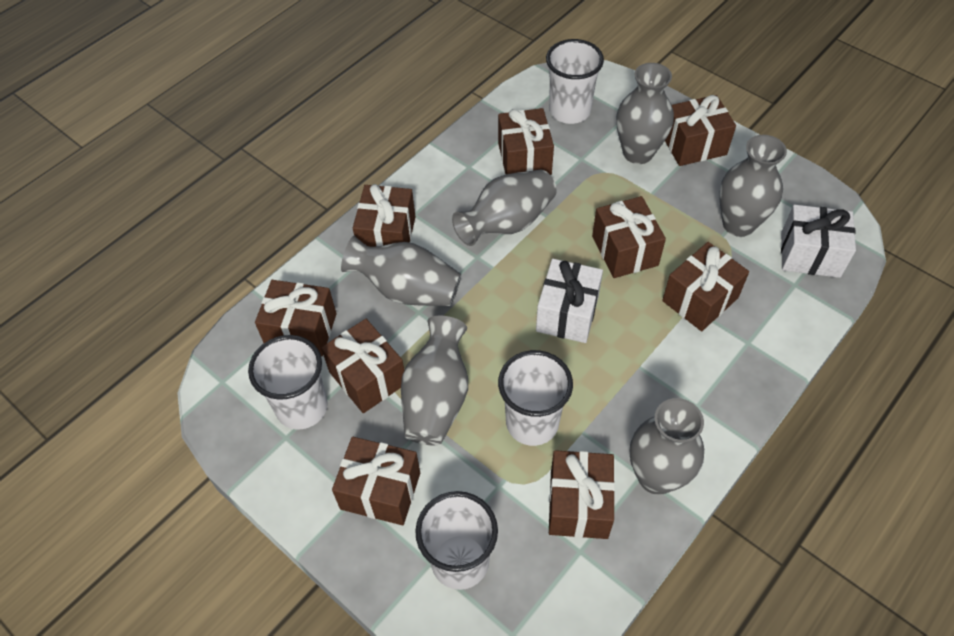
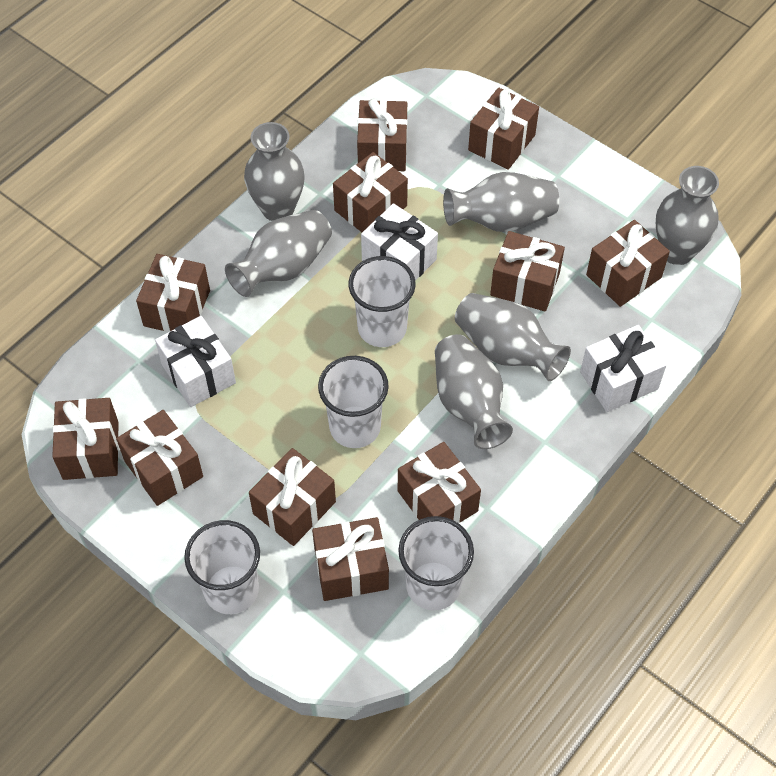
brown gift: 9 -> 11
white gift: 2 -> 3

